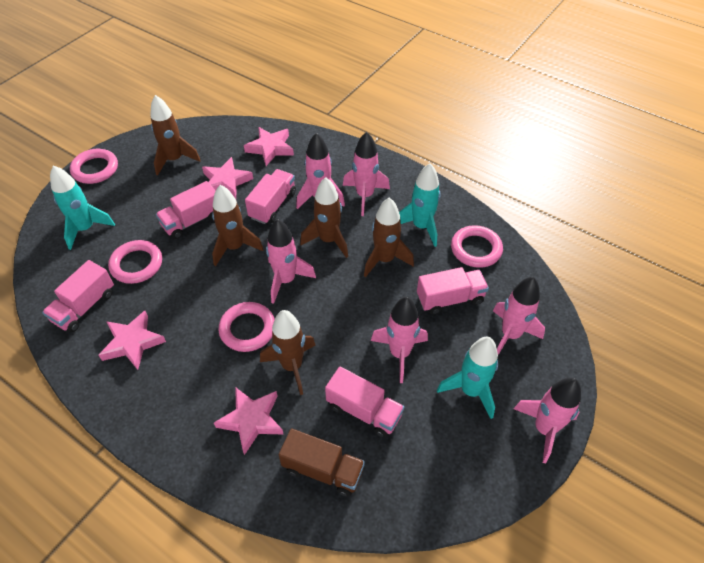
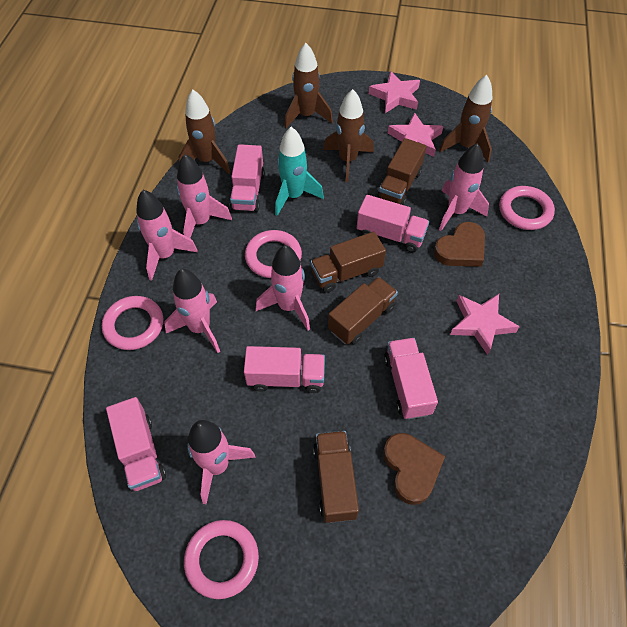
brown heart: 0 -> 2
brown rocket: 5 -> 4
brown truck: 1 -> 4
pink star: 4 -> 3
turquoise rocket: 3 -> 1

